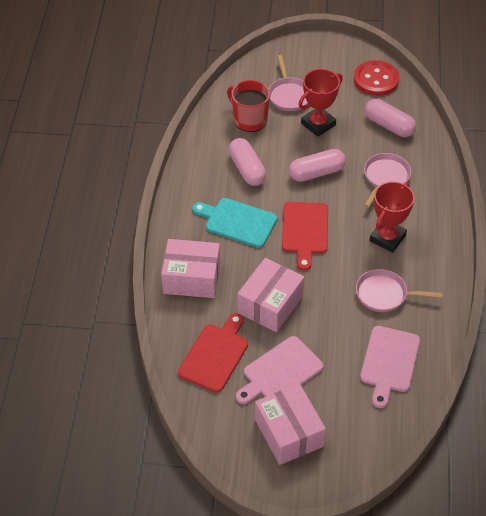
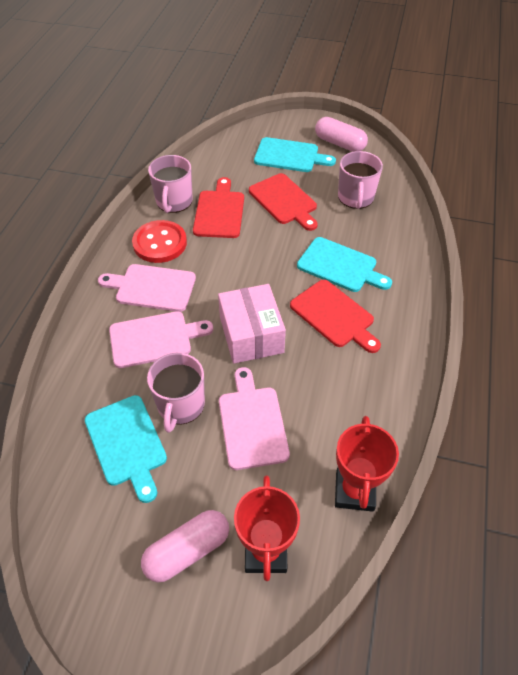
pink box: 3 -> 1
pink capsule: 3 -> 2
pink cutting board: 2 -> 3
pink mug: 0 -> 3
pink pan: 3 -> 0
red cutting board: 2 -> 3
red mug: 1 -> 0
turquoise cutting board: 1 -> 3

